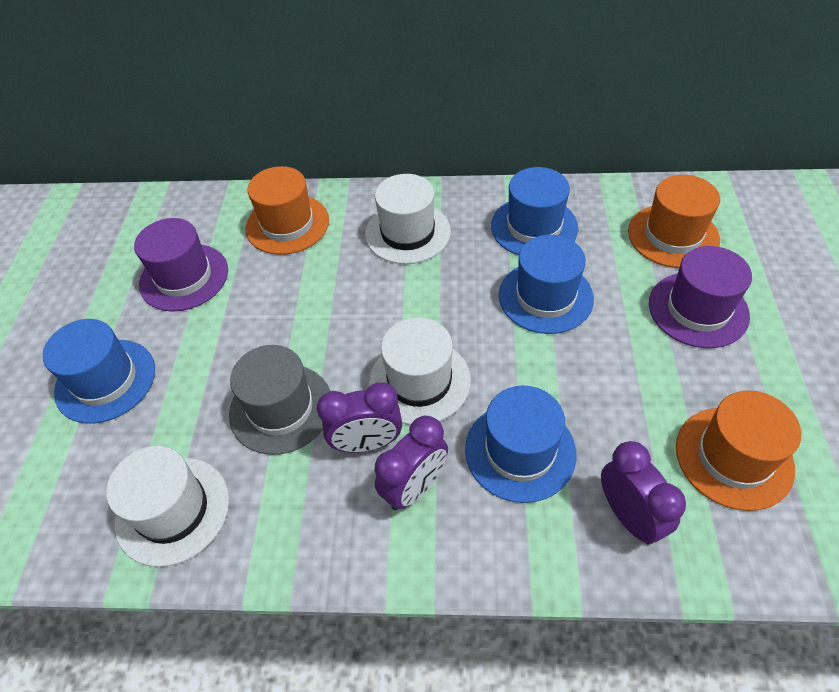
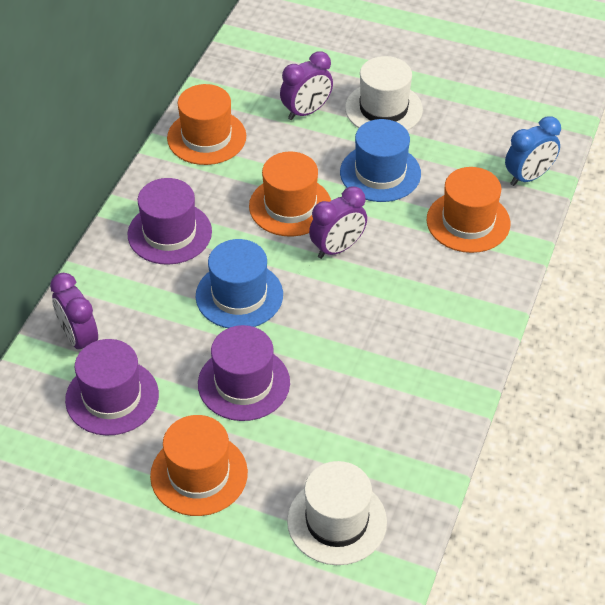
blue clock: 0 -> 1
blue hat: 4 -> 2
grey hat: 1 -> 0
orange hat: 3 -> 4
purple hat: 2 -> 3
white hat: 3 -> 2

